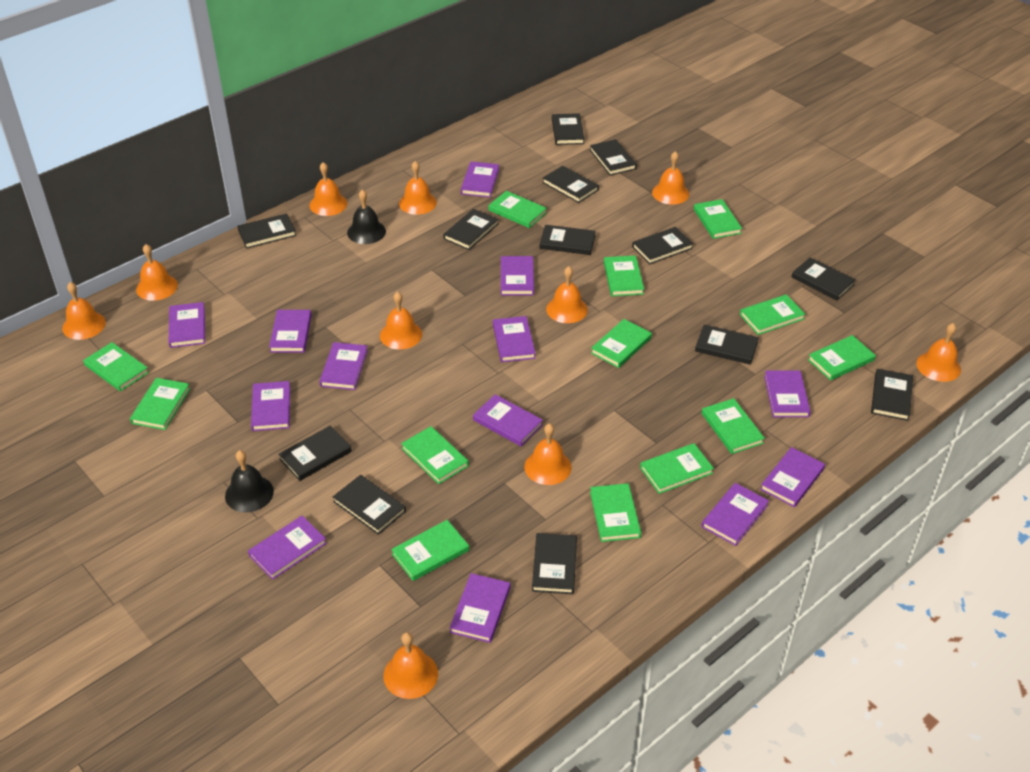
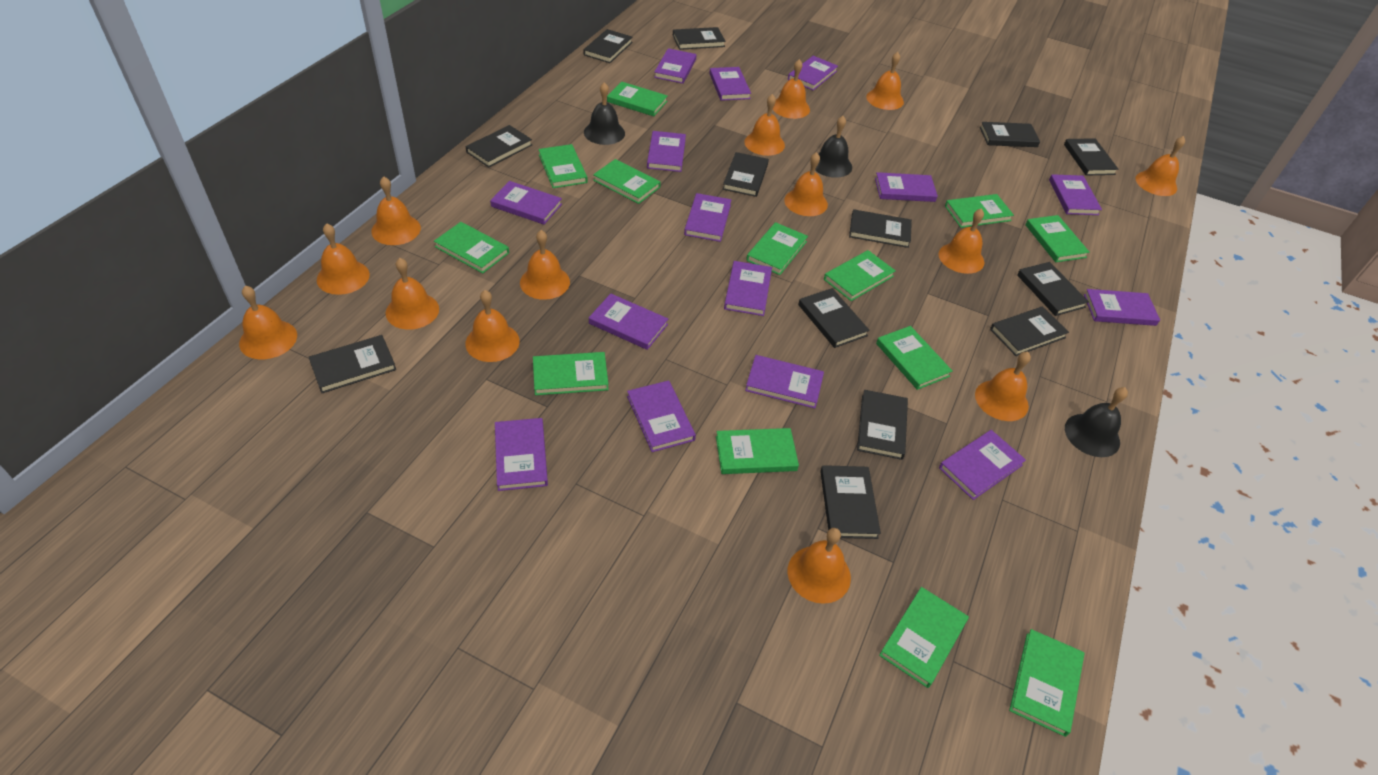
black bell: 2 -> 3
orange bell: 10 -> 14
purple book: 13 -> 15

